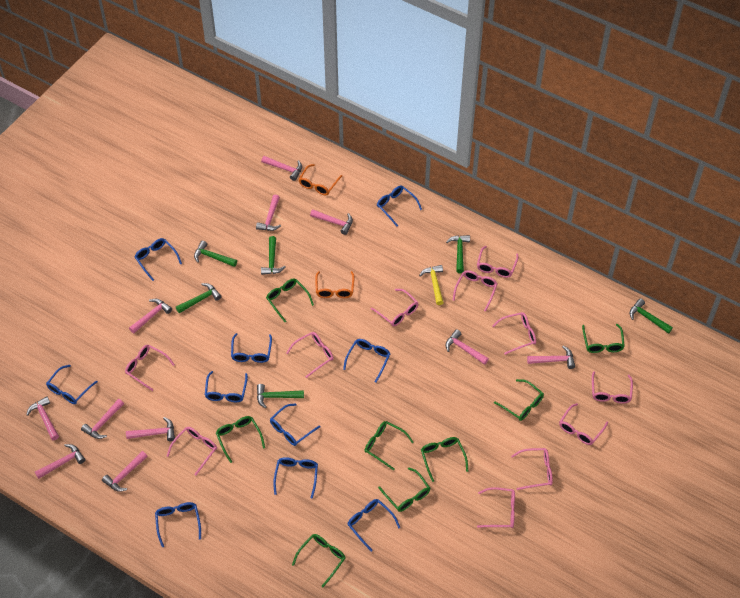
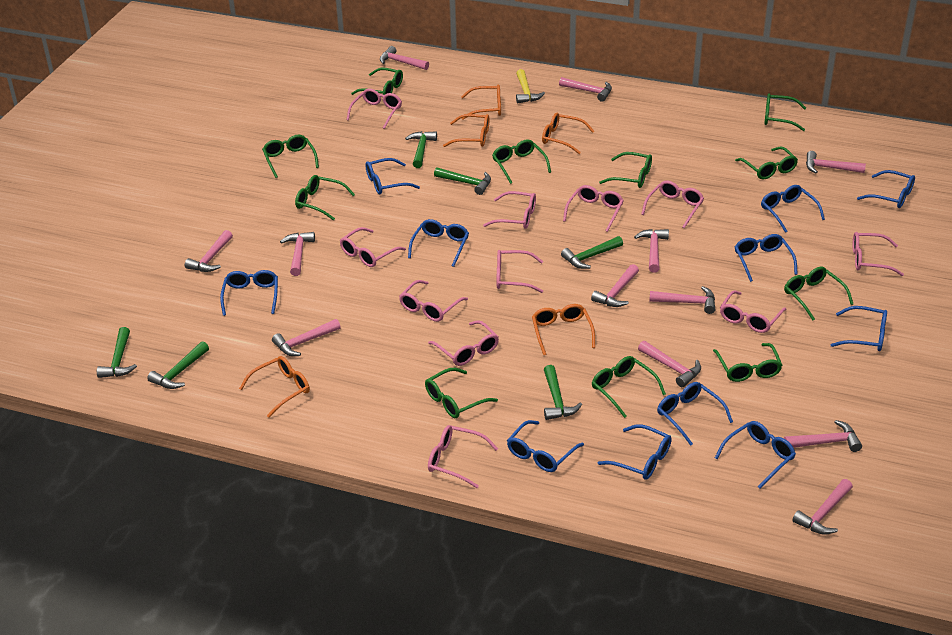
blue glasses: 10 -> 11
green glasses: 8 -> 11
orange glasses: 2 -> 5
pink hammer: 11 -> 12

